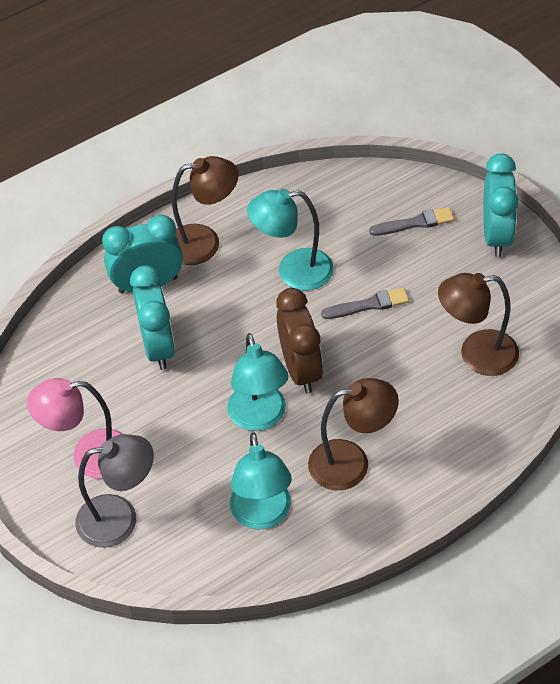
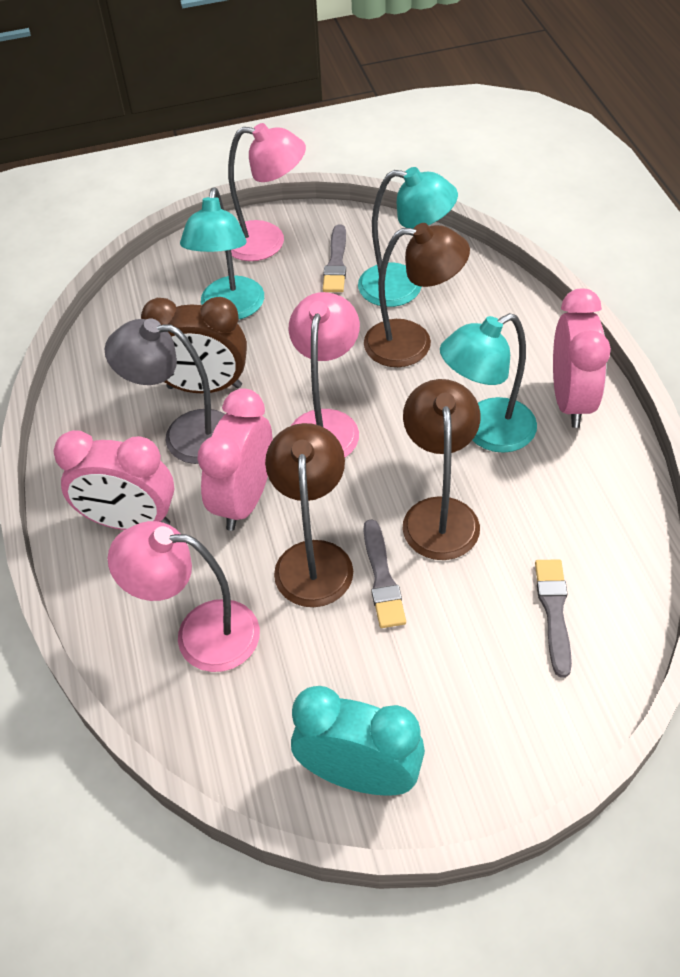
grey brush: 2 -> 3
pink clock: 0 -> 3
pink lamp: 1 -> 3
turquoise clock: 3 -> 1

